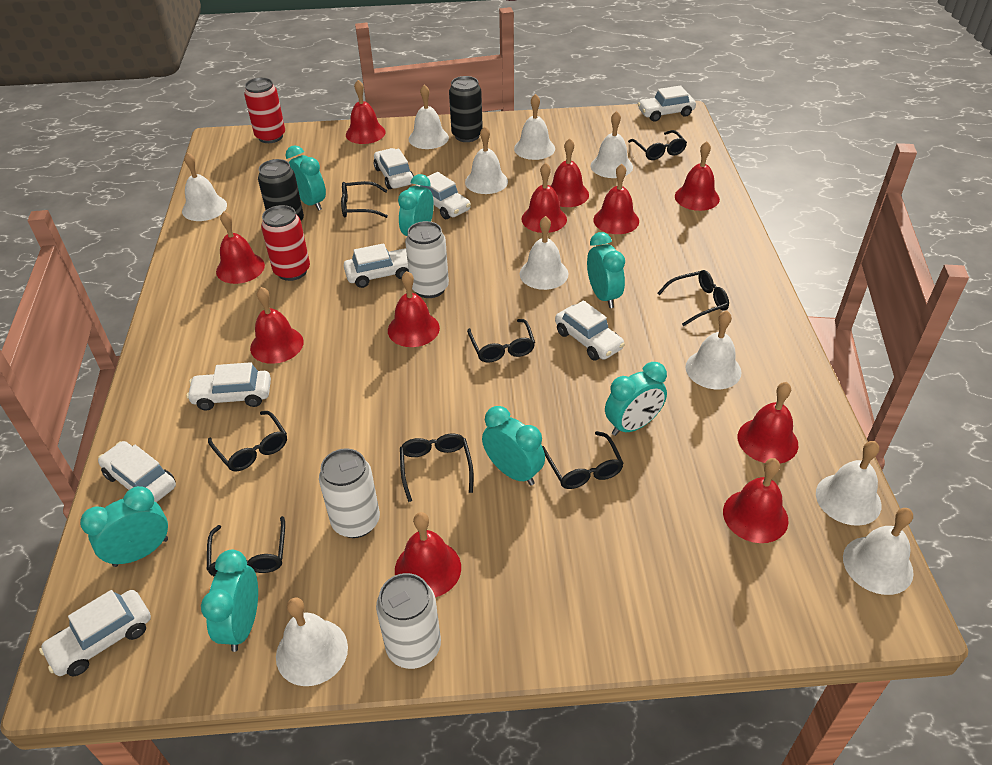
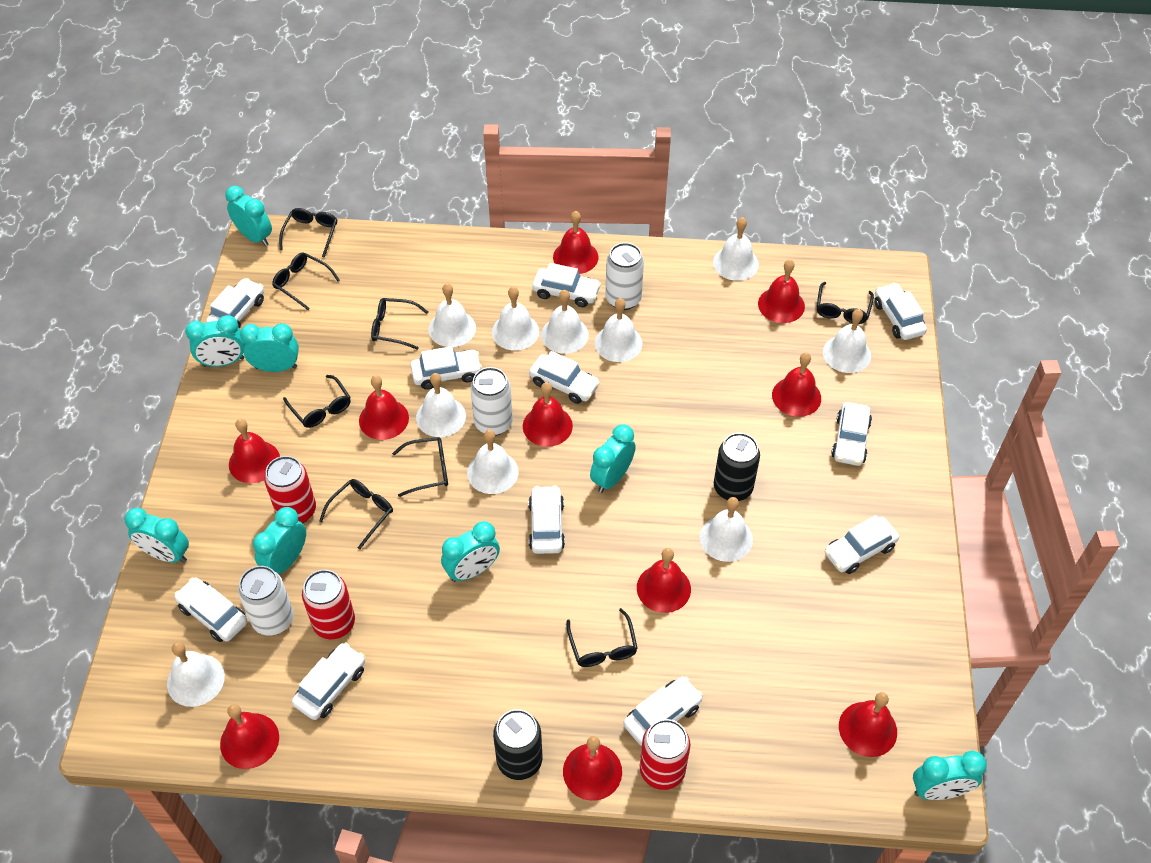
red bell: 11 -> 10
red can: 2 -> 3
turquoise clock: 7 -> 8
white car: 8 -> 11

